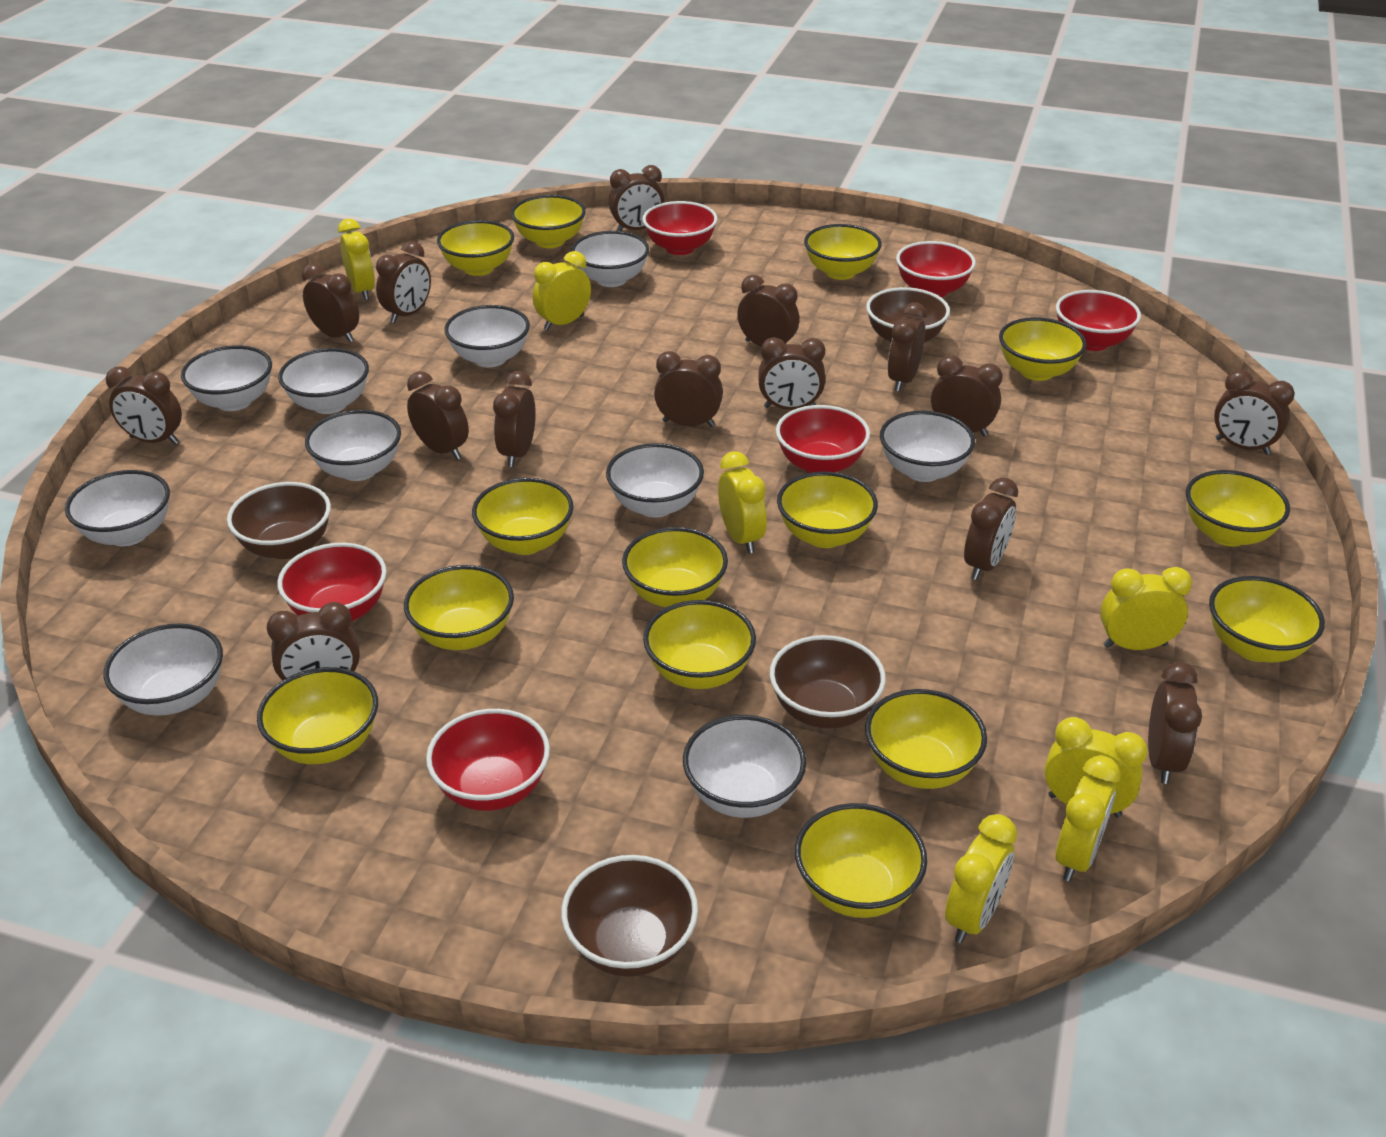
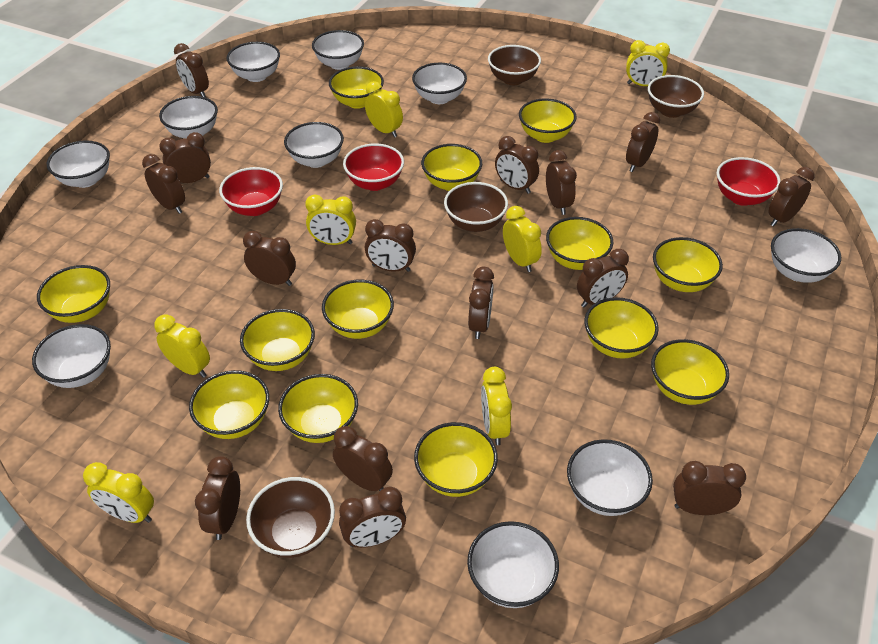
red bowl: 6 -> 3
yellow bowl: 14 -> 13

